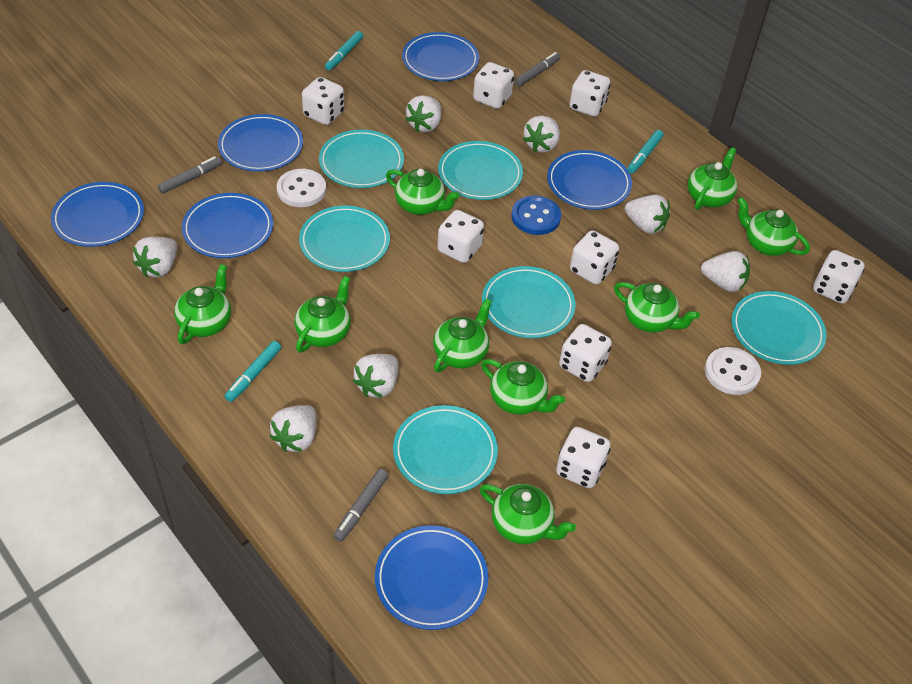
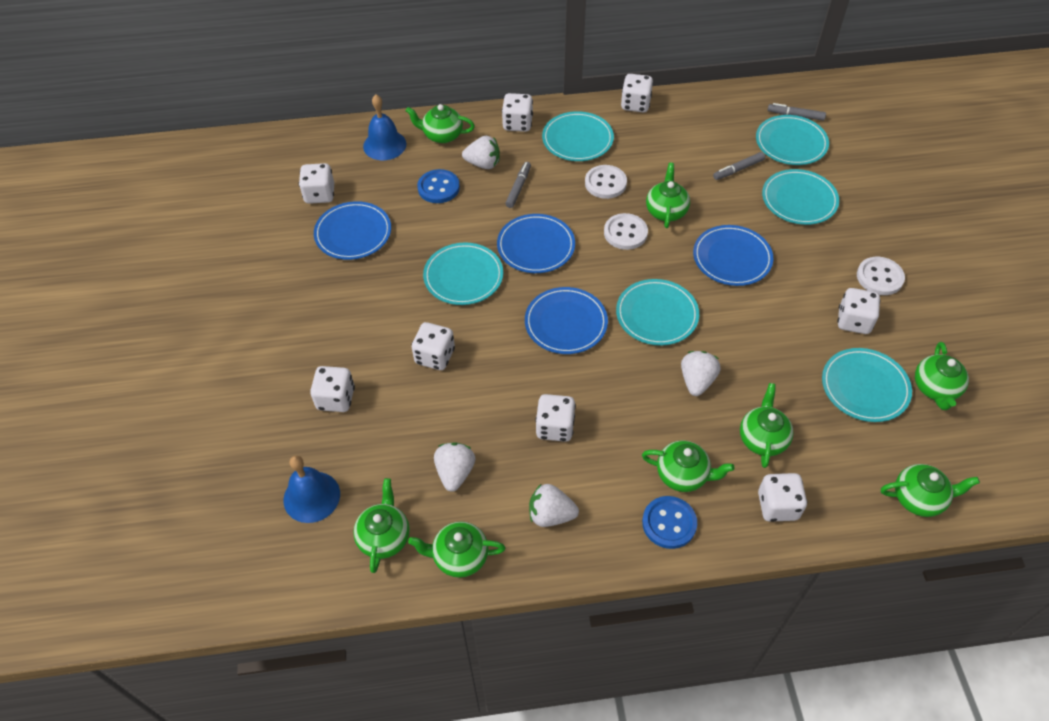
blue bell: 0 -> 2
blue button: 1 -> 2
blue plate: 6 -> 4
green teapot: 9 -> 8
turquoise marker: 3 -> 0
white button: 2 -> 3
white strawberry: 7 -> 4

